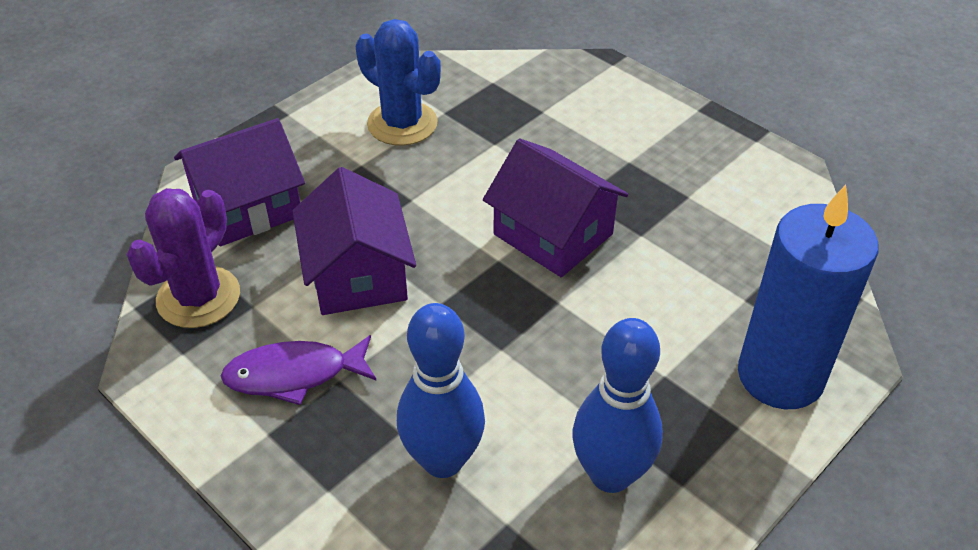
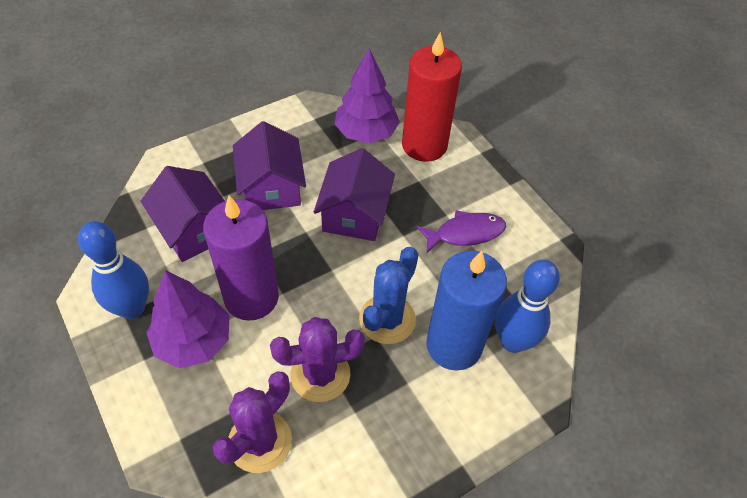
purple cactus: 1 -> 2
purple candle: 0 -> 1
purple tree: 0 -> 2
red candle: 0 -> 1

